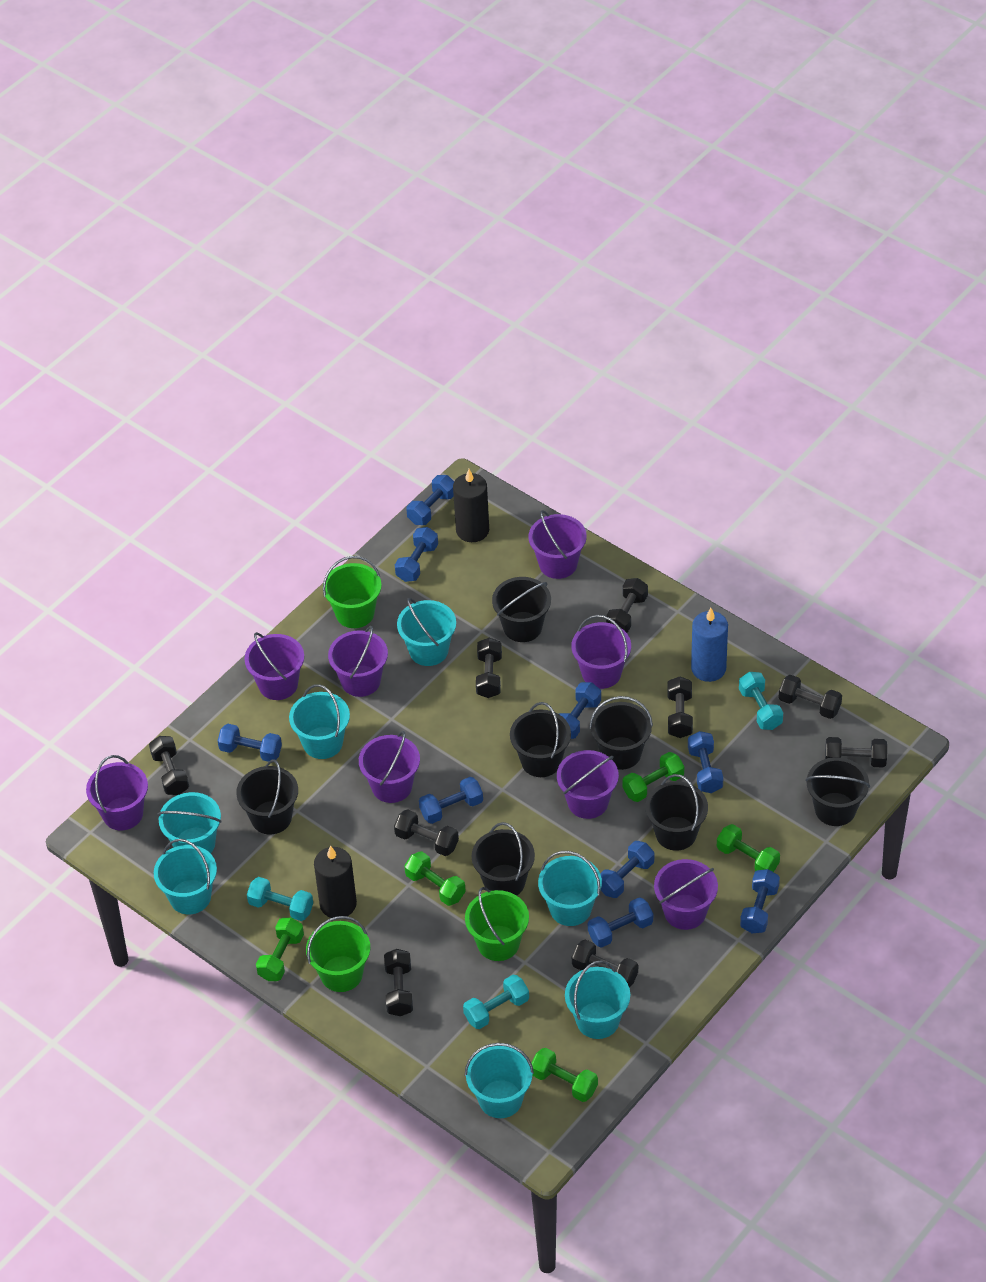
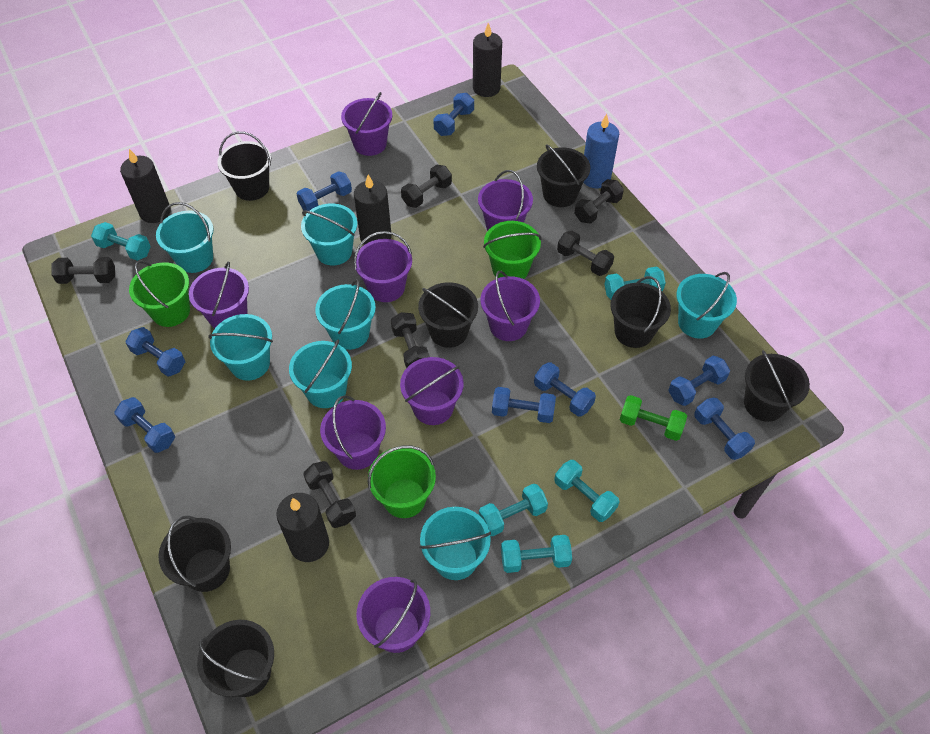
black candle: 2 -> 4
black dumbbell: 9 -> 6
blue dumbbell: 9 -> 8
green dumbbell: 5 -> 1
turquoise dumbbell: 3 -> 5

